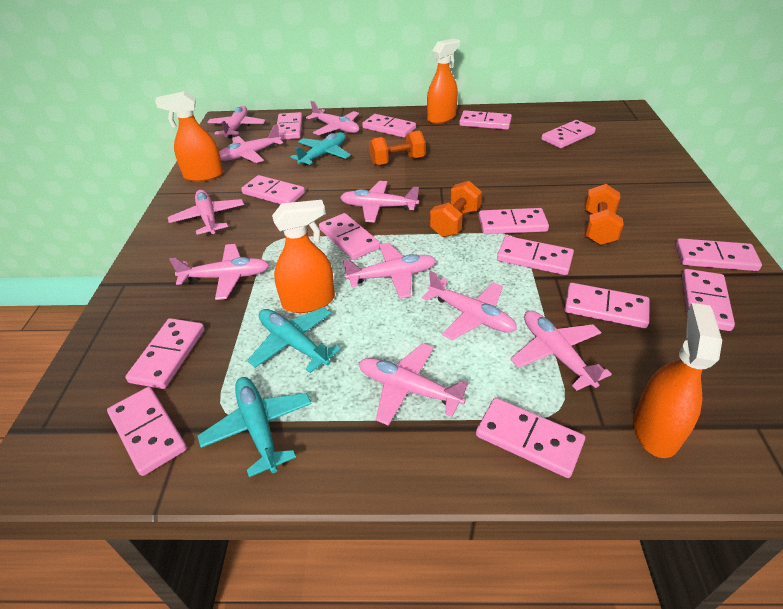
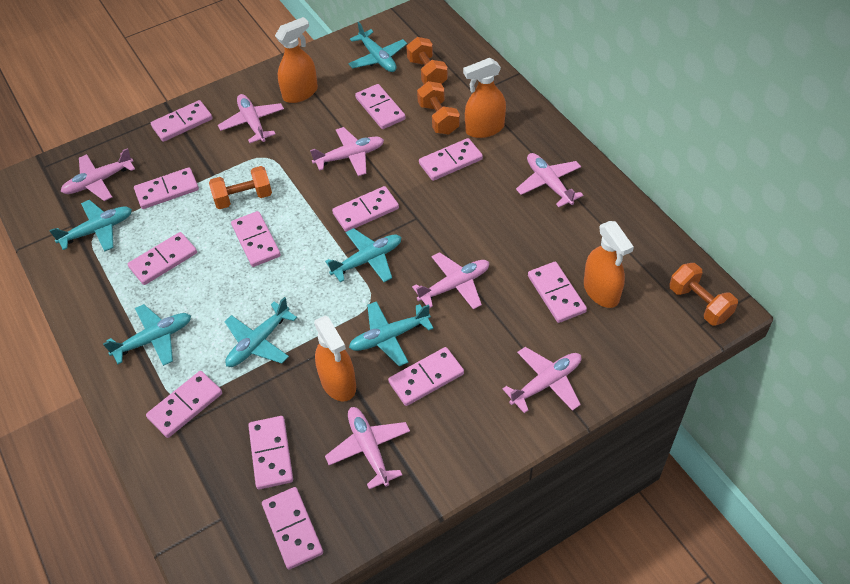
orange dumbbell: 3 -> 4
pink domino: 14 -> 12
pink plane: 10 -> 7
turquoise plane: 3 -> 6

